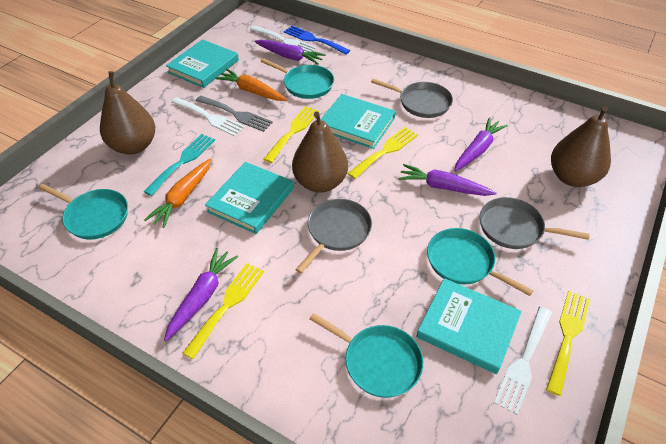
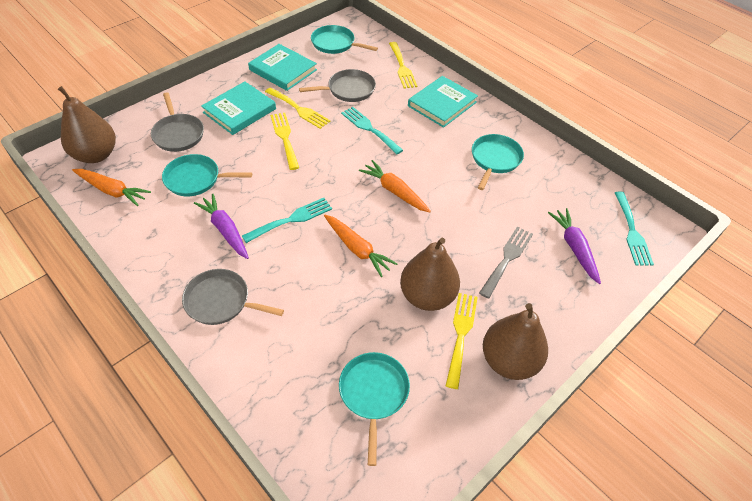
blue fork: 1 -> 0
orange carrot: 2 -> 3
purple carrot: 4 -> 2
turquoise book: 4 -> 3
turquoise fork: 1 -> 3
white fork: 3 -> 0

